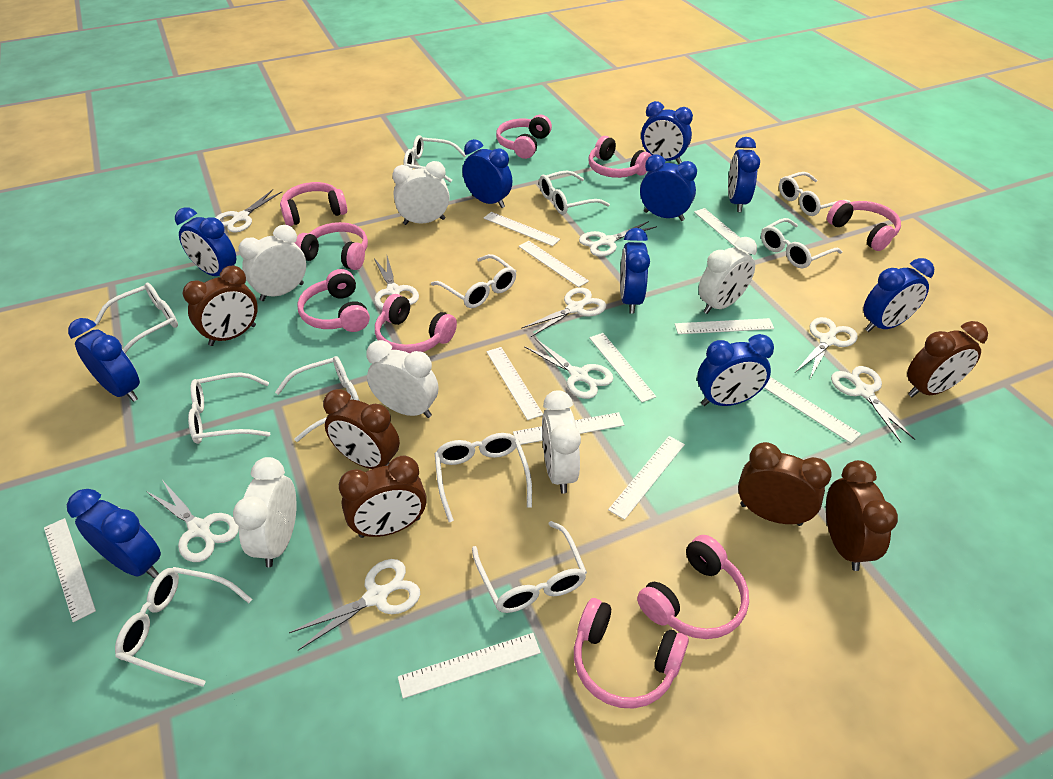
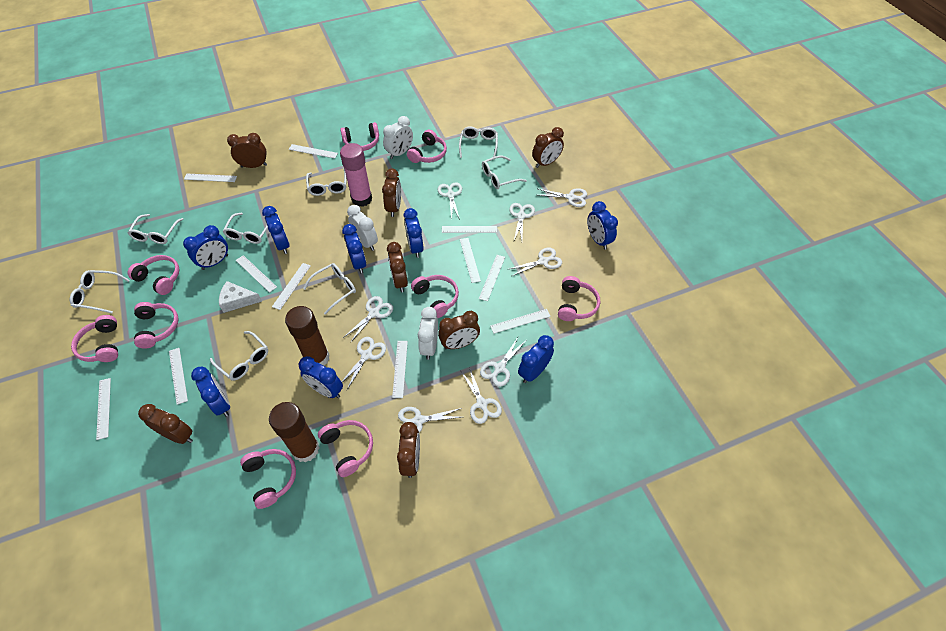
blue clock: 10 -> 8
brown clock: 6 -> 7
brown glue stick: 0 -> 2
pink glue stick: 0 -> 1
white cheese: 0 -> 1
white clock: 6 -> 3
white glasses: 11 -> 8

